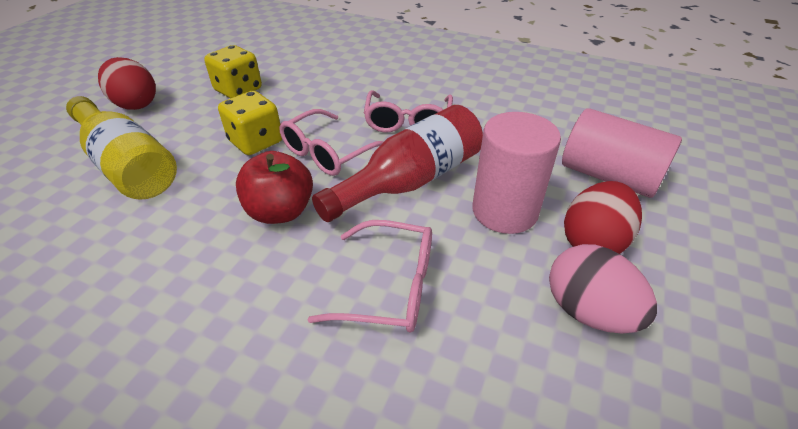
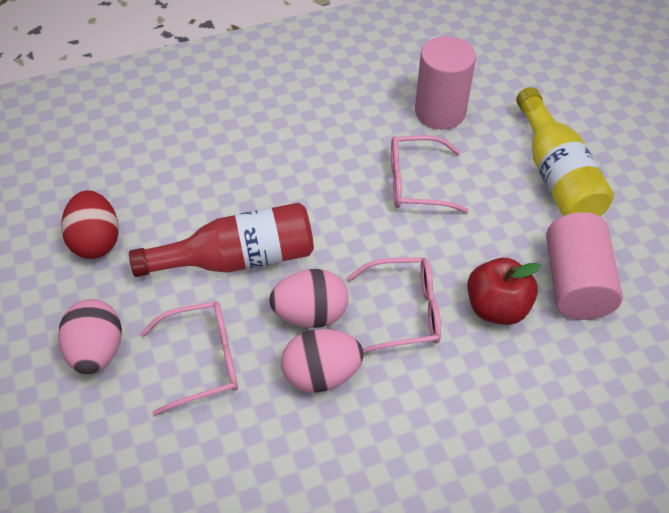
pink egg: 1 -> 3
red egg: 2 -> 1
yellow dice: 2 -> 0

